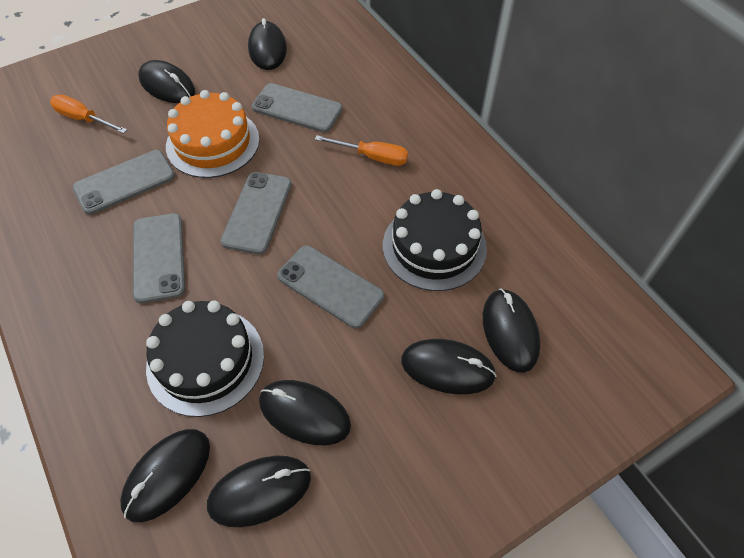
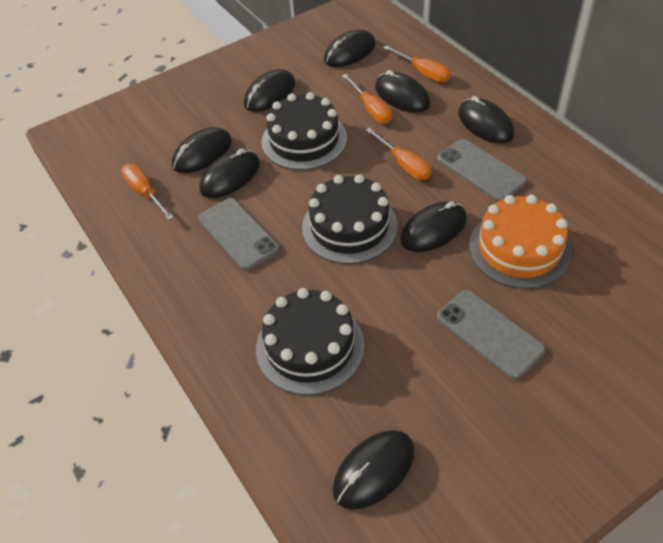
black cake: 2 -> 3
black mouse: 7 -> 8
grey phone: 5 -> 3
orange screwdriver: 2 -> 4

